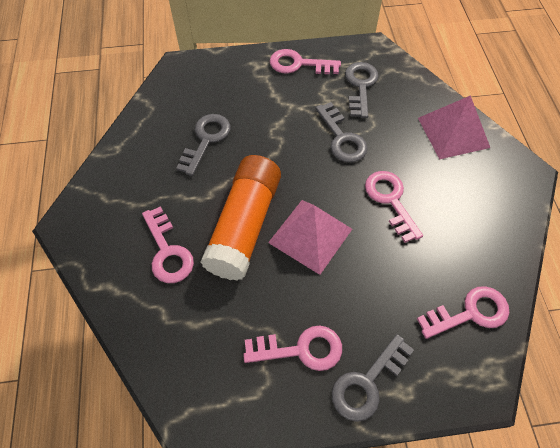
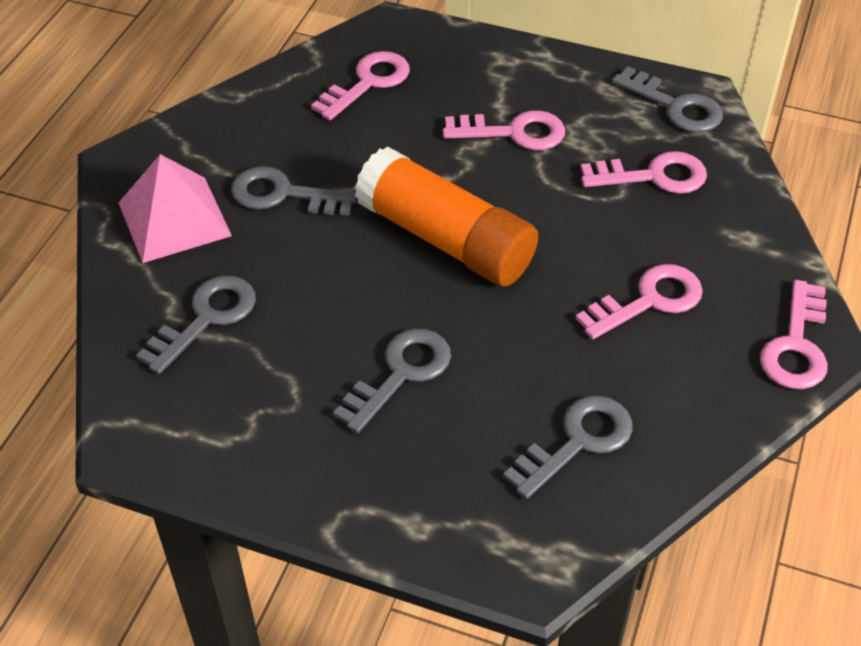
grey key: 4 -> 5
pink pyramid: 2 -> 1

